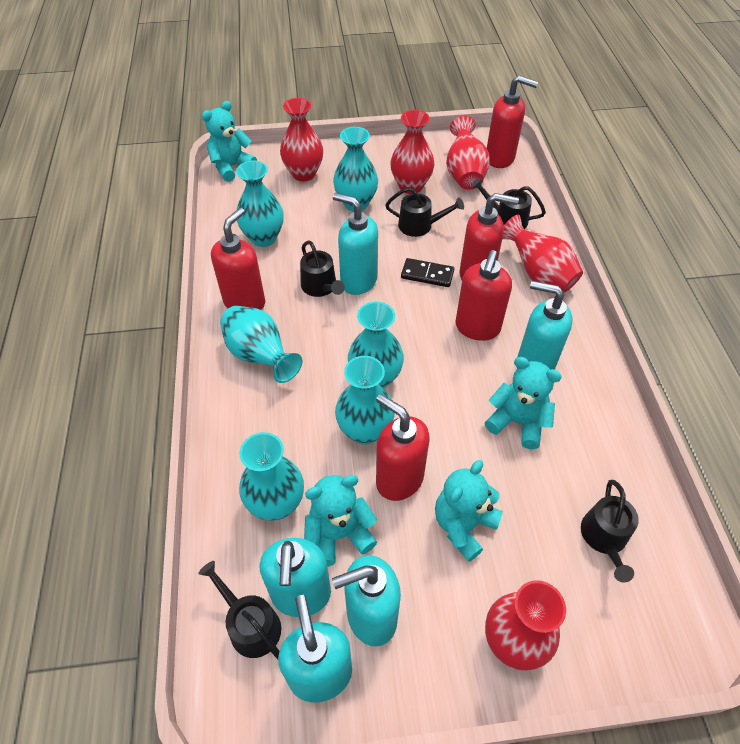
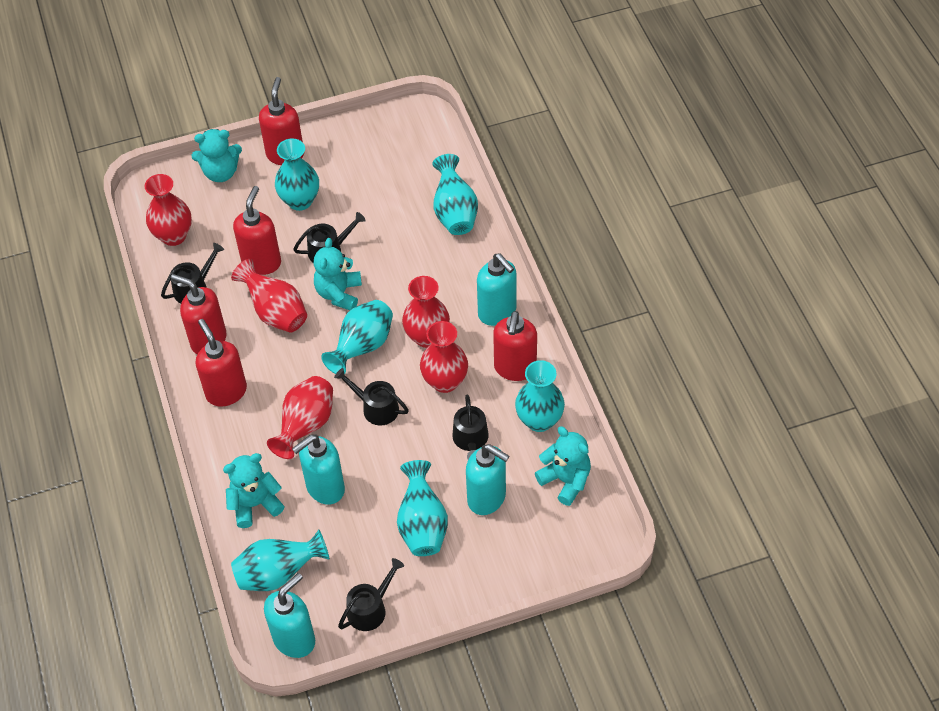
black domino: 1 -> 0
turquoise soap dispenser: 5 -> 4

